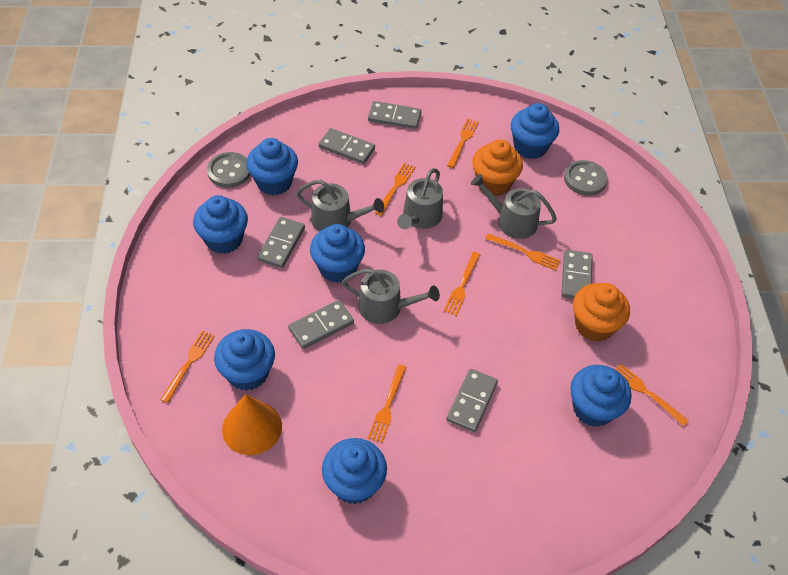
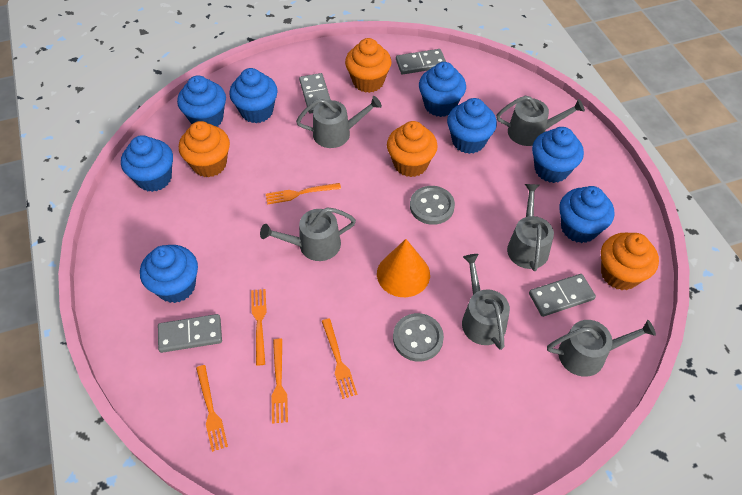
blue cupcake: 7 -> 8
grey domino: 6 -> 4
grey watering can: 4 -> 6
orange cupcake: 2 -> 4
orange fork: 7 -> 5

